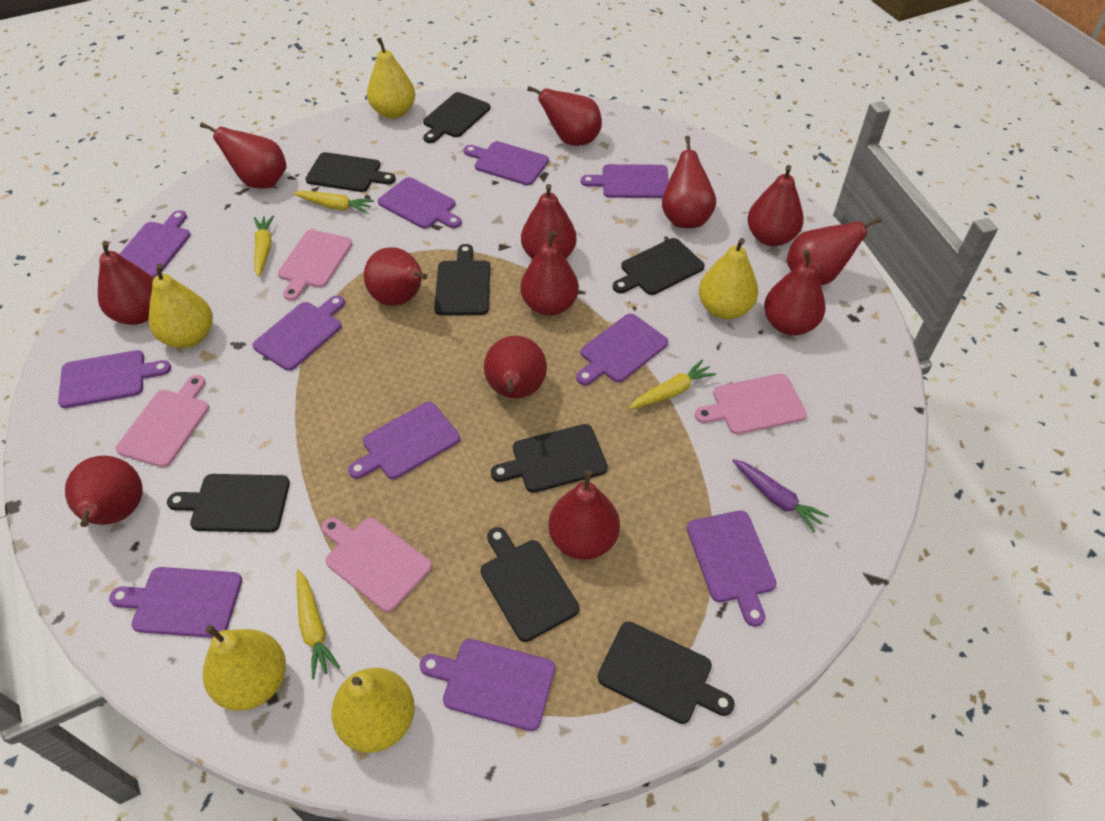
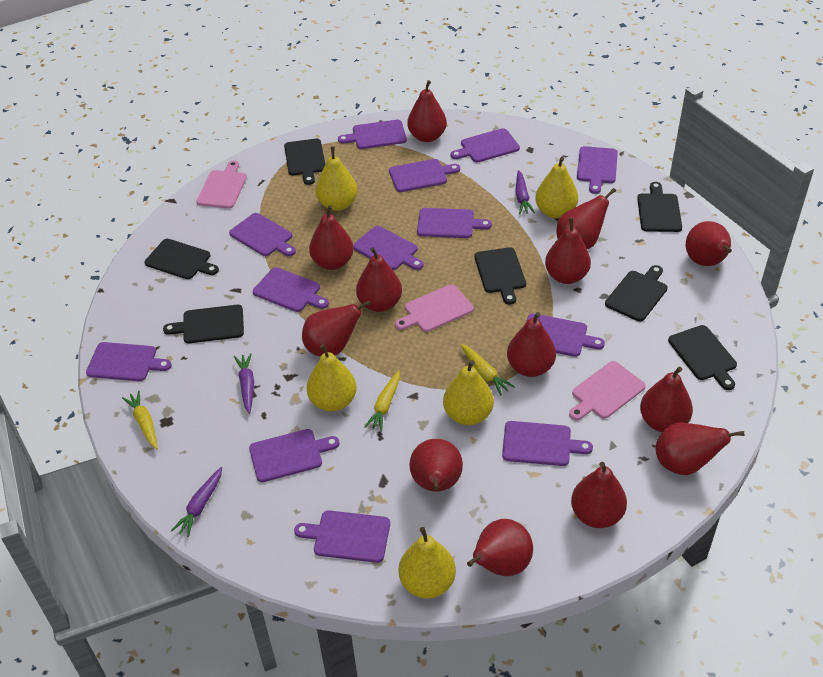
black cutting board: 8 -> 7
pink cutting board: 4 -> 3
purple carrot: 1 -> 3
purple cutting board: 11 -> 13
yellow carrot: 4 -> 3

